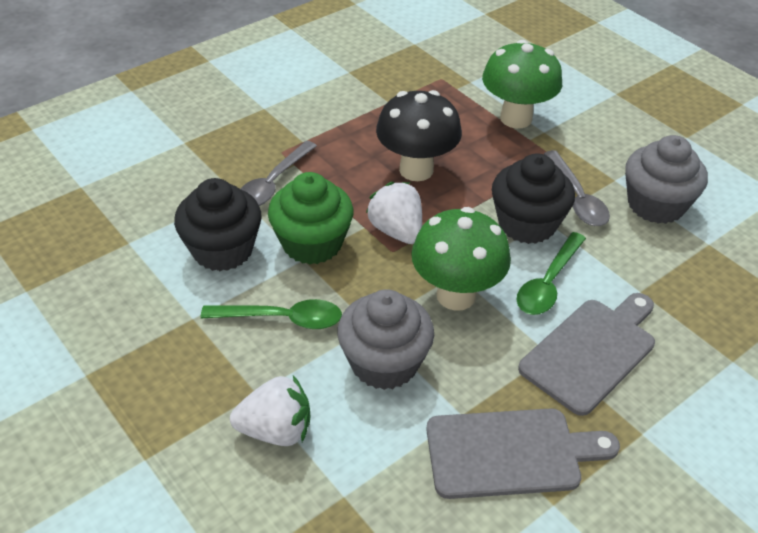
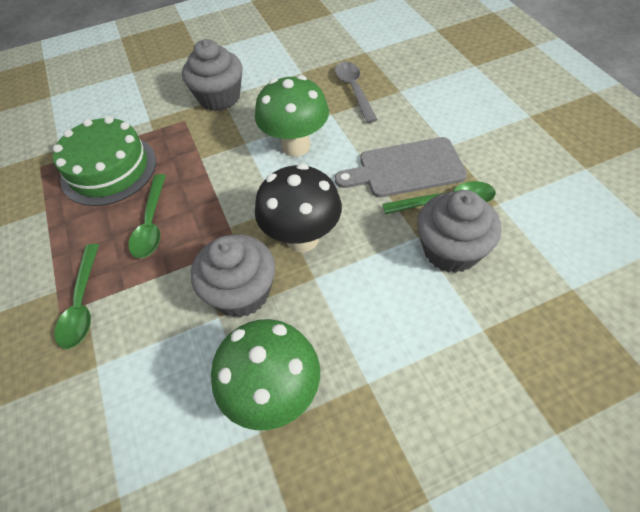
black cupcake: 2 -> 0
green cake: 0 -> 1
green cupcake: 1 -> 0
green spoon: 2 -> 3
grey cupcake: 2 -> 3
grey cutting board: 2 -> 1
grey spoon: 2 -> 1
white strawberry: 2 -> 0

